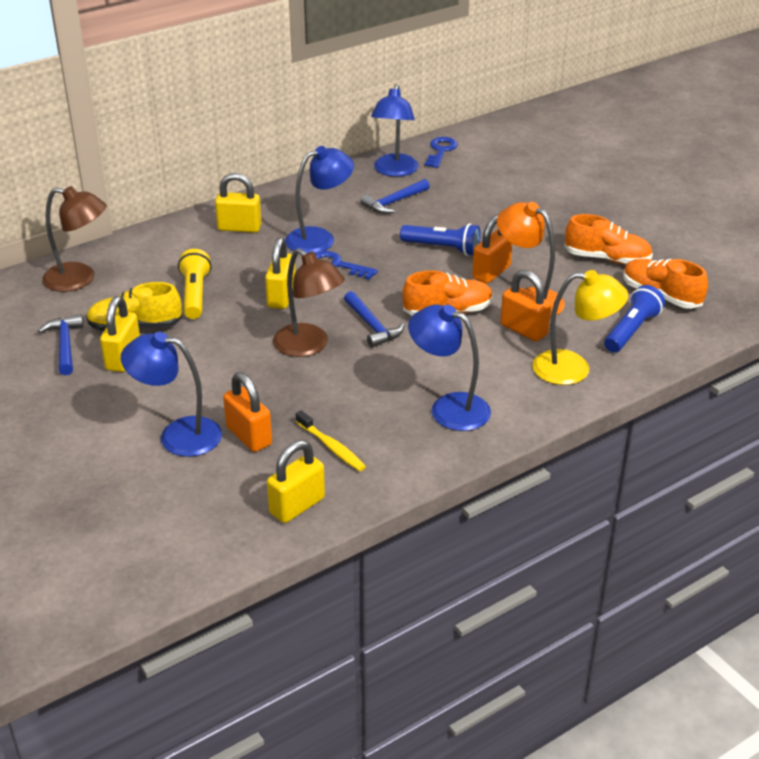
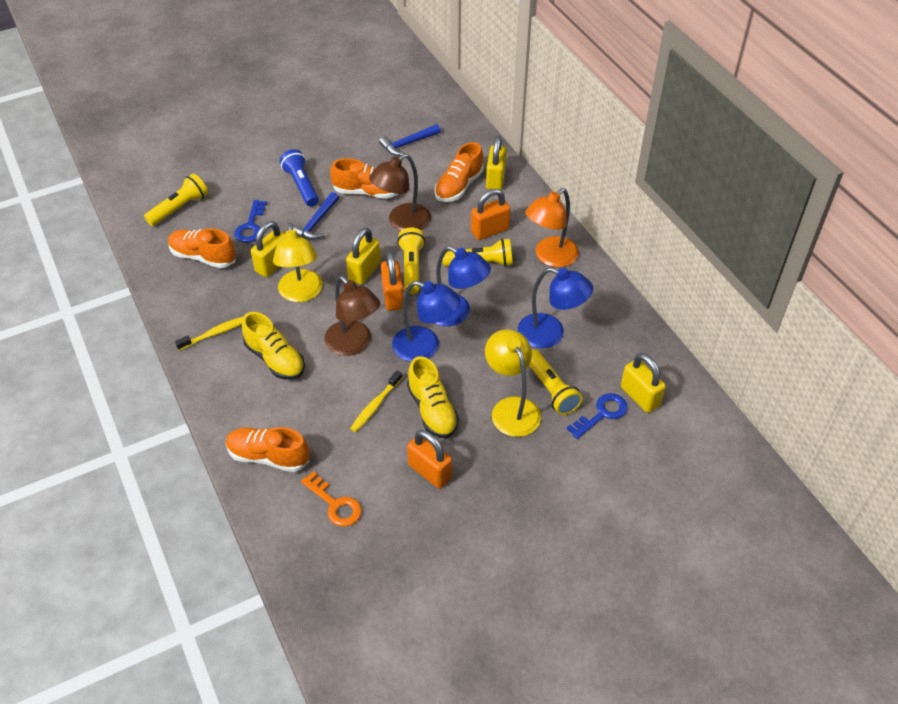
blue flashlight: 2 -> 1
blue hammer: 3 -> 2
blue lamp: 4 -> 3
orange key: 0 -> 1
orange shoe: 3 -> 4
yellow flashlight: 1 -> 4
yellow lamp: 1 -> 2
yellow shoe: 1 -> 2
yellow toothbrush: 1 -> 2

